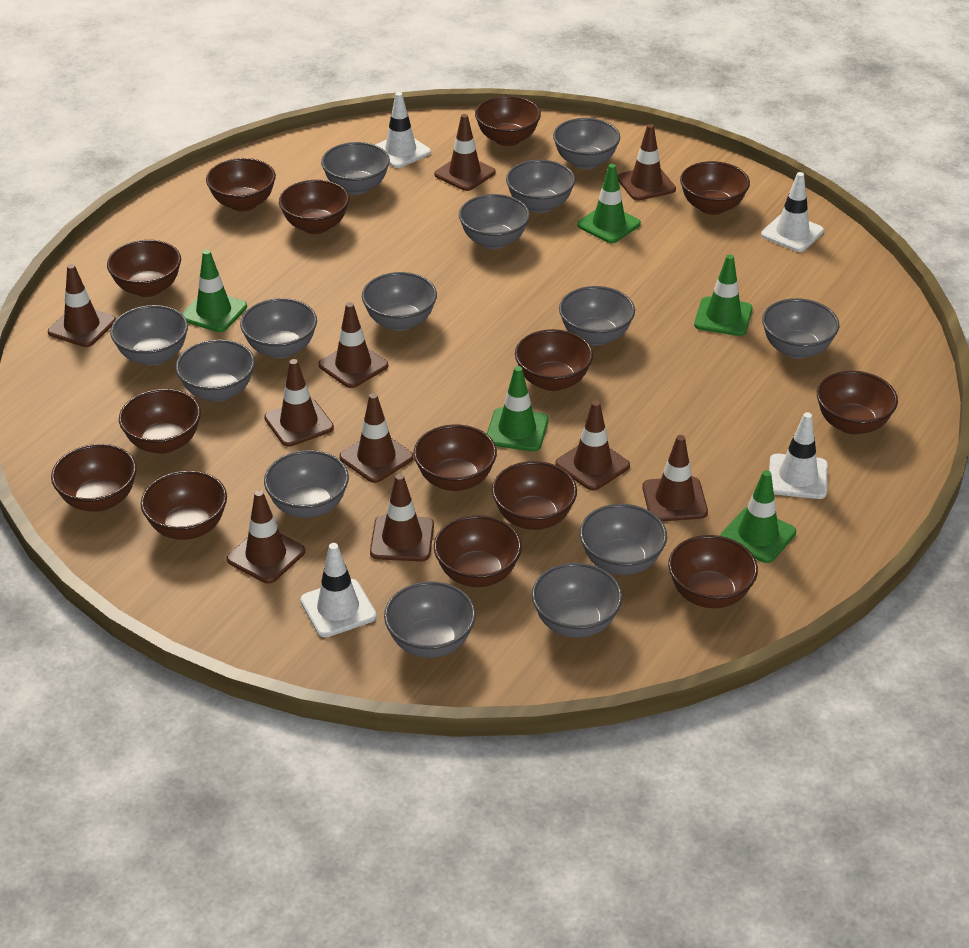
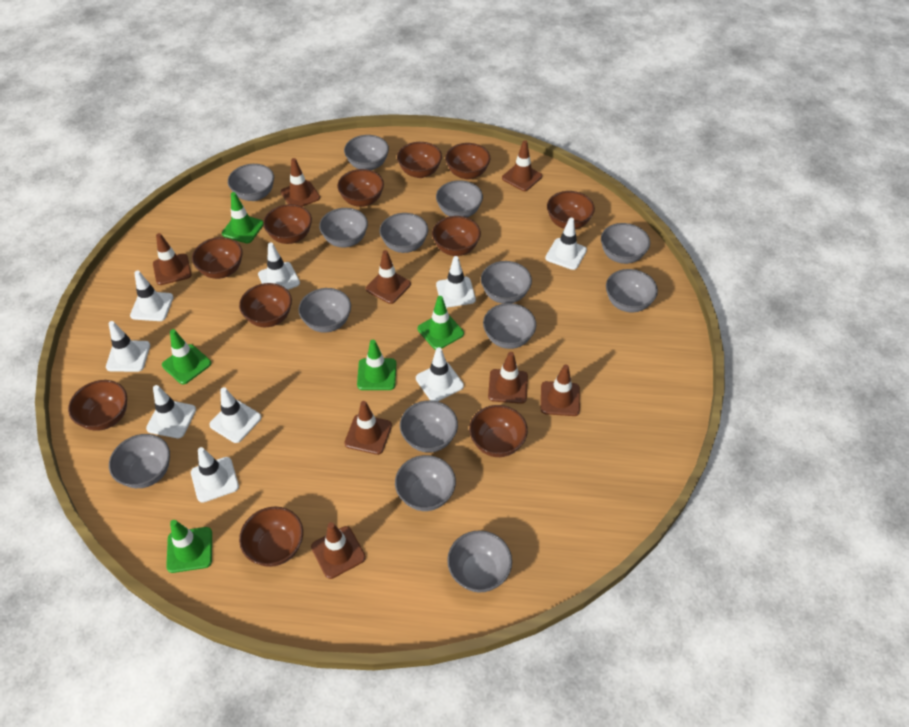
brown bowl: 14 -> 11
brown traffic cone: 10 -> 8
white traffic cone: 4 -> 9

